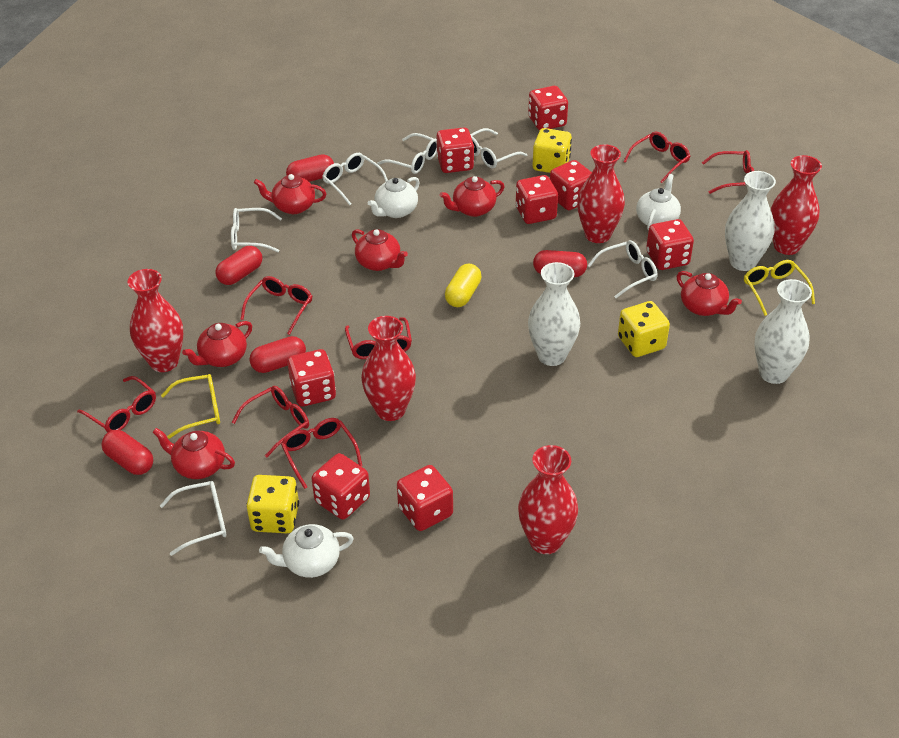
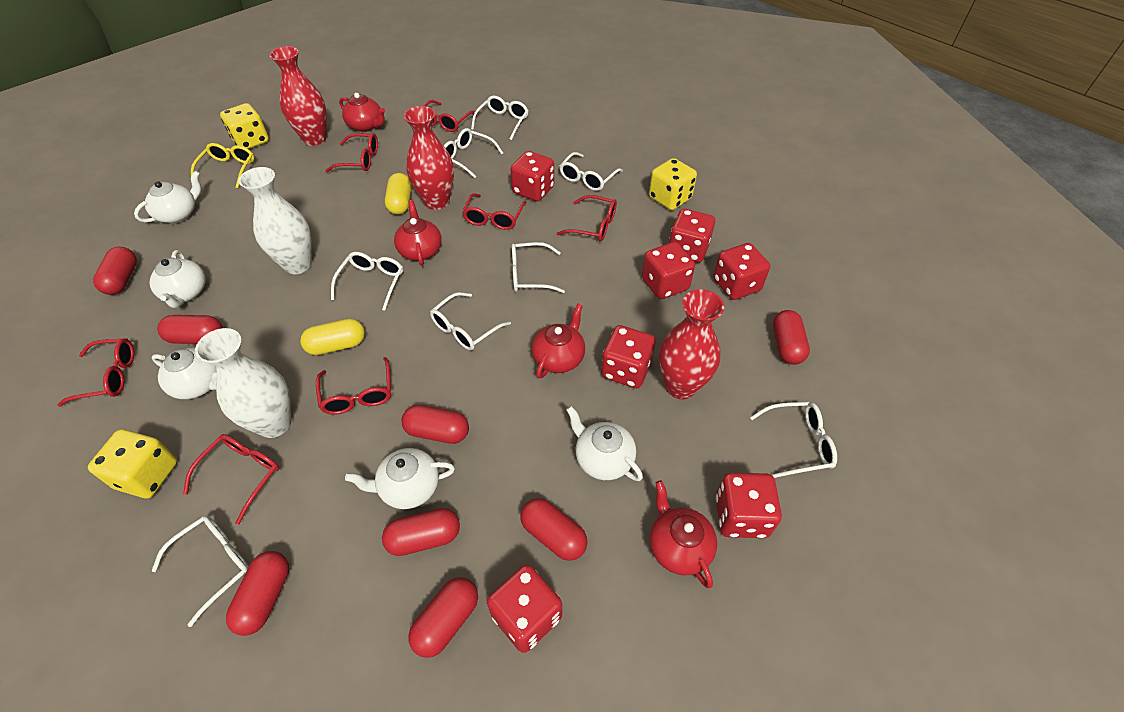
red capsule: 5 -> 8
red dice: 8 -> 7
red teapot: 6 -> 4
red vase: 5 -> 3
white glasses: 6 -> 8
white teapot: 3 -> 5
white vase: 3 -> 2
yellow capsule: 1 -> 2
yellow glasses: 2 -> 1

